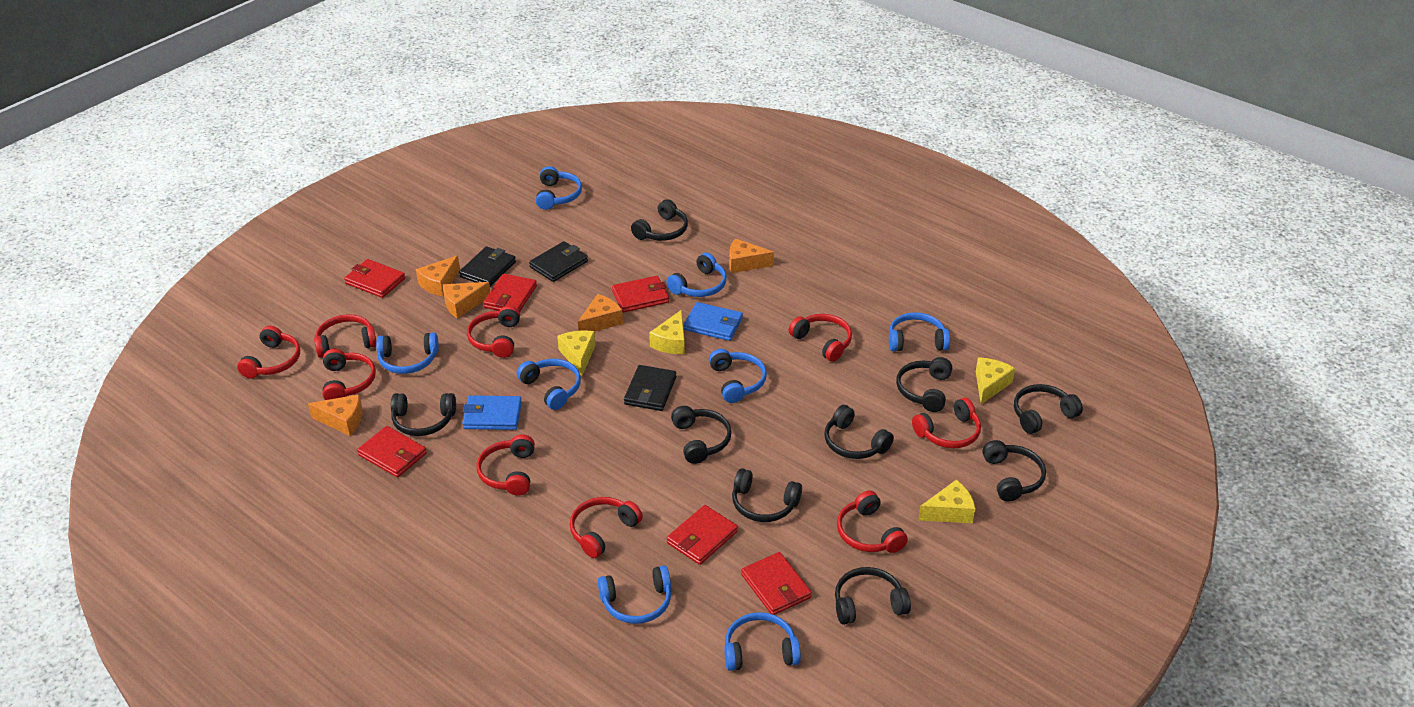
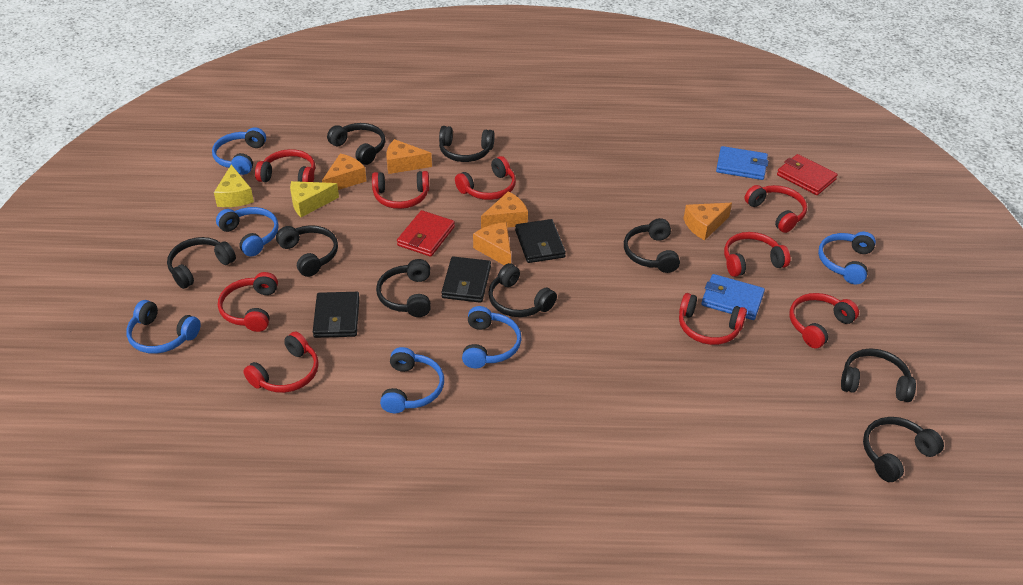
blue headphones: 8 -> 6
red wallet: 6 -> 2
yellow cheese: 4 -> 2

